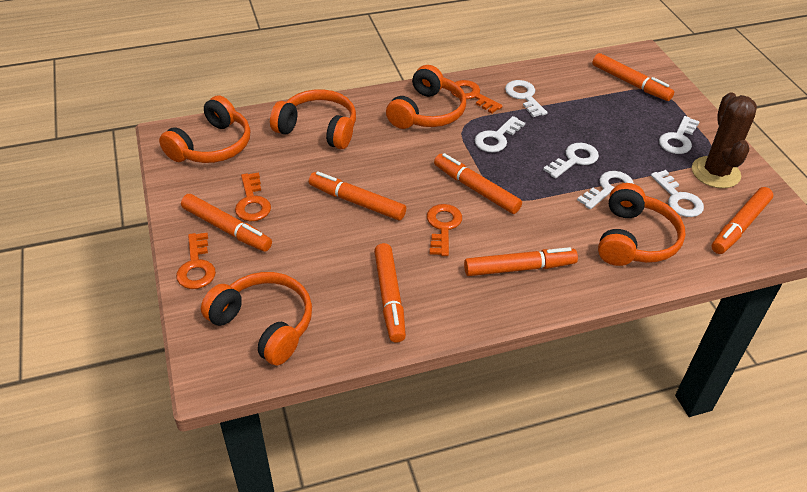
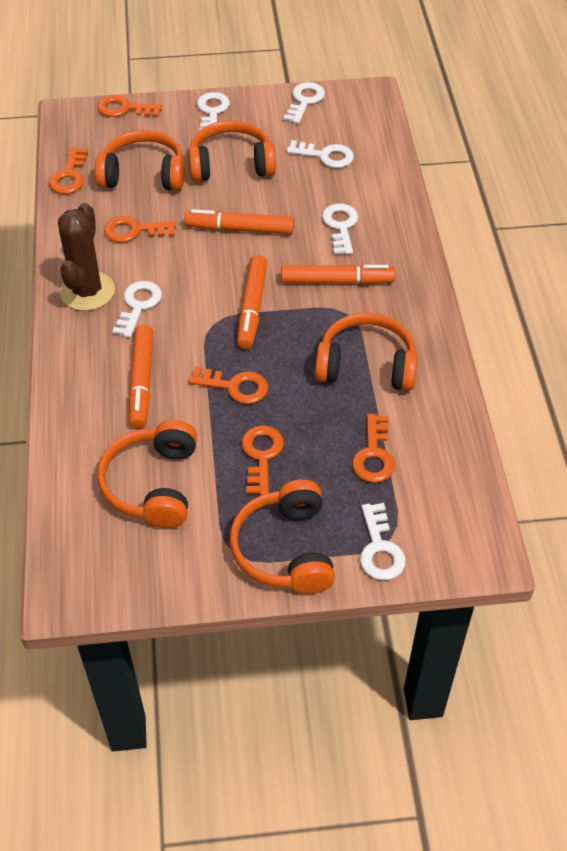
orange key: 4 -> 6
orange marker: 7 -> 4

